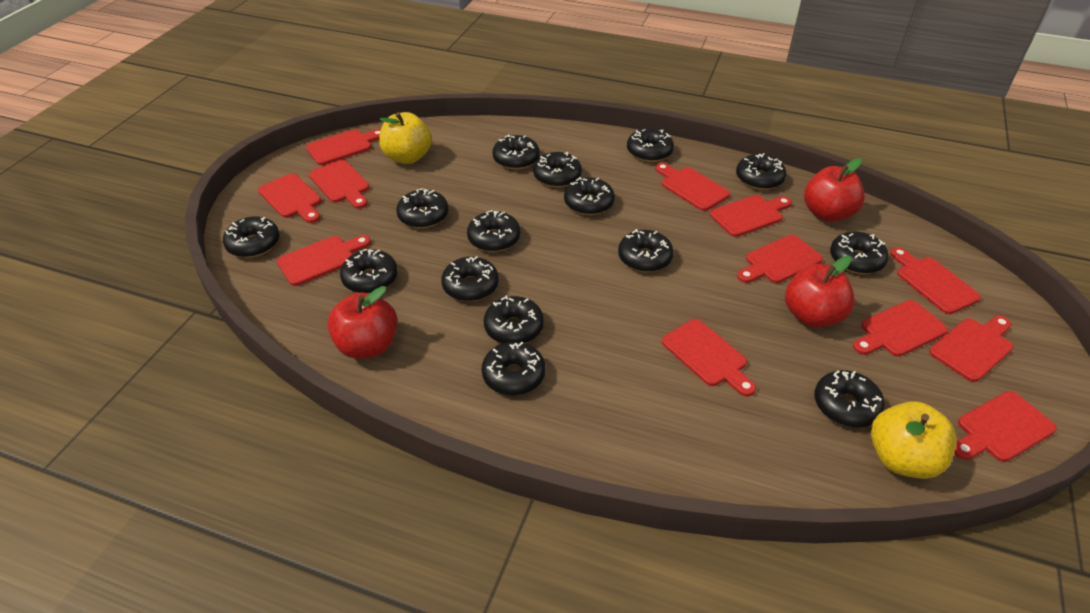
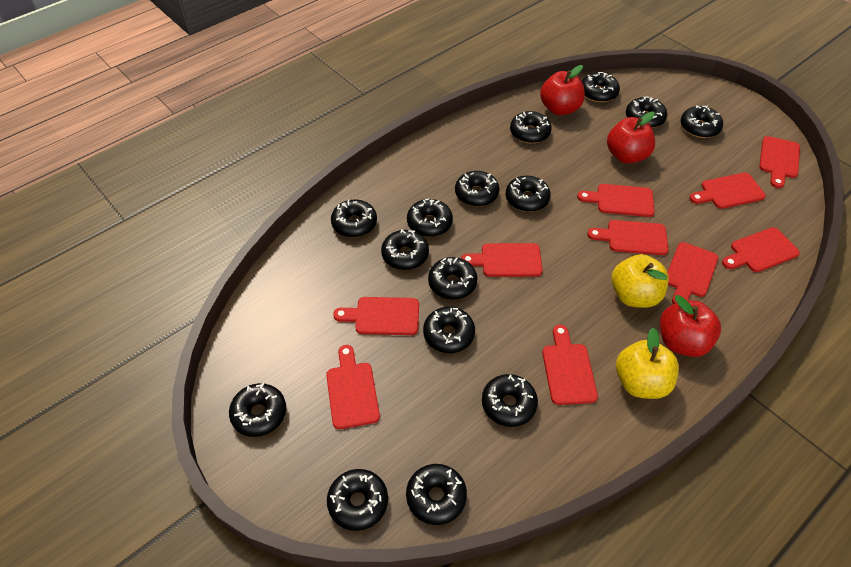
red cutting board: 12 -> 10

